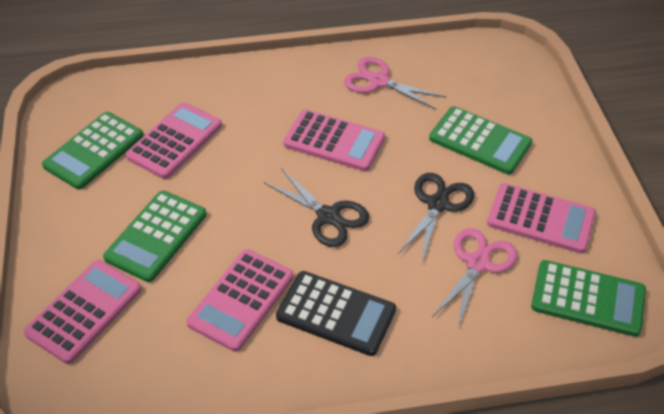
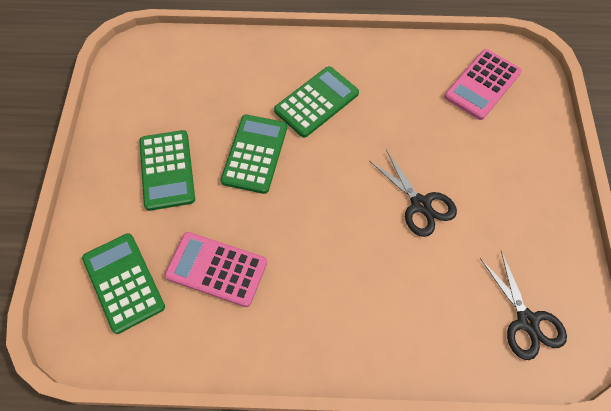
black calculator: 1 -> 0
pink calculator: 5 -> 2
pink scissors: 2 -> 0

